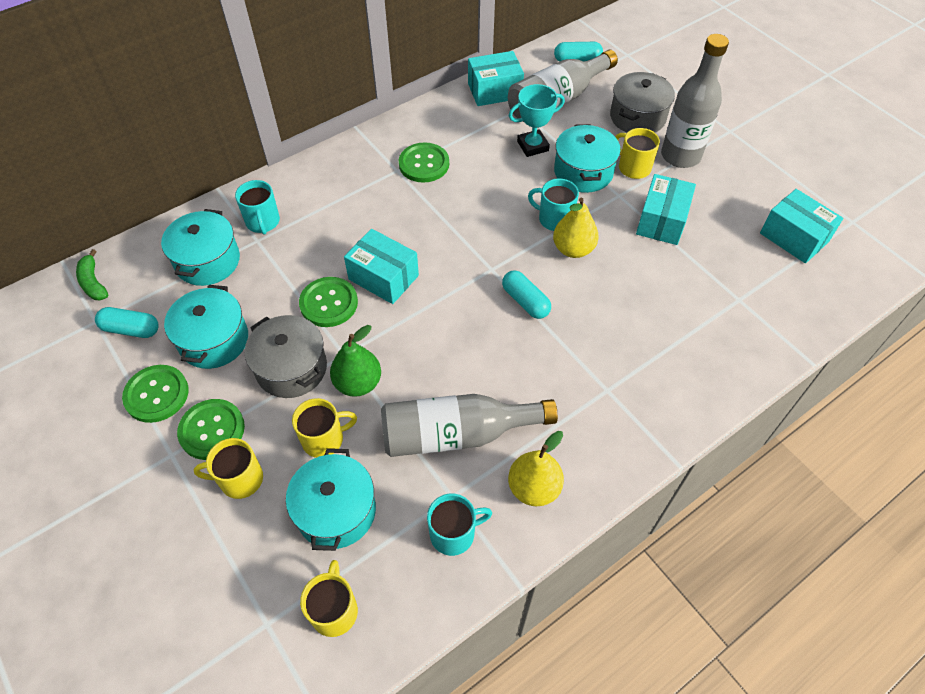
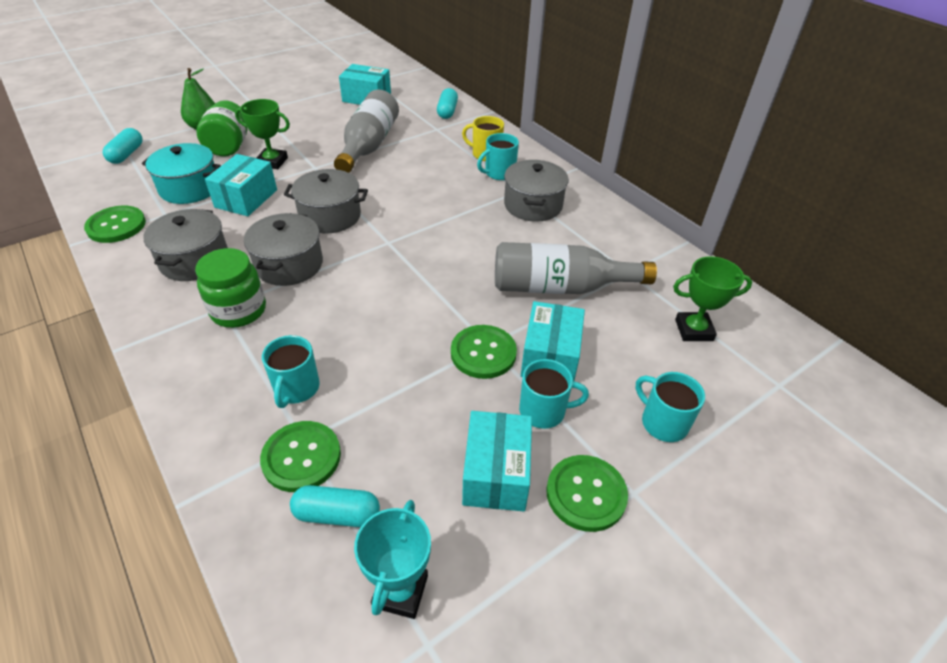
green banana: 1 -> 0
green jar: 0 -> 2
green trophy: 0 -> 2
grey bottle: 3 -> 2
grey pot: 2 -> 4
turquoise mug: 3 -> 4
turquoise pot: 4 -> 1
yellow mug: 4 -> 1
yellow pear: 2 -> 0

